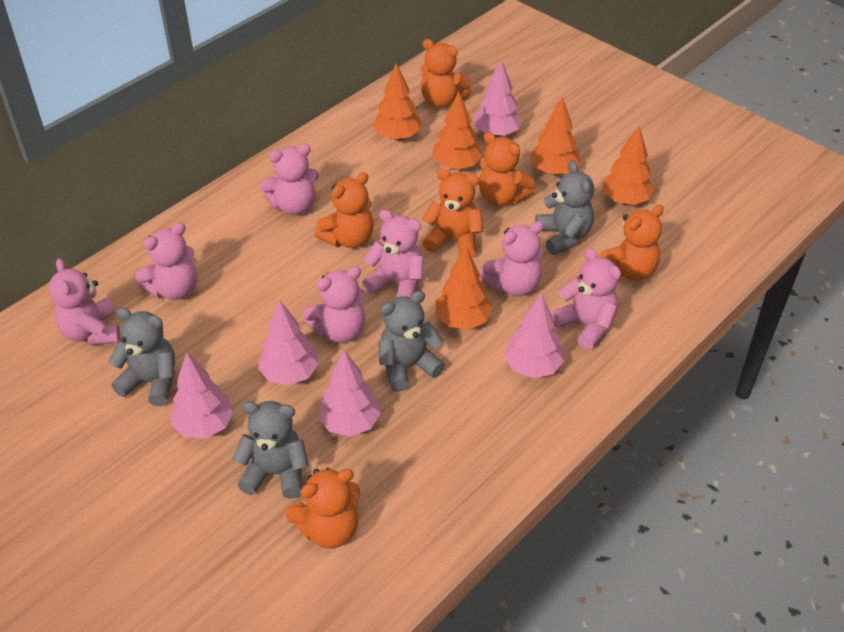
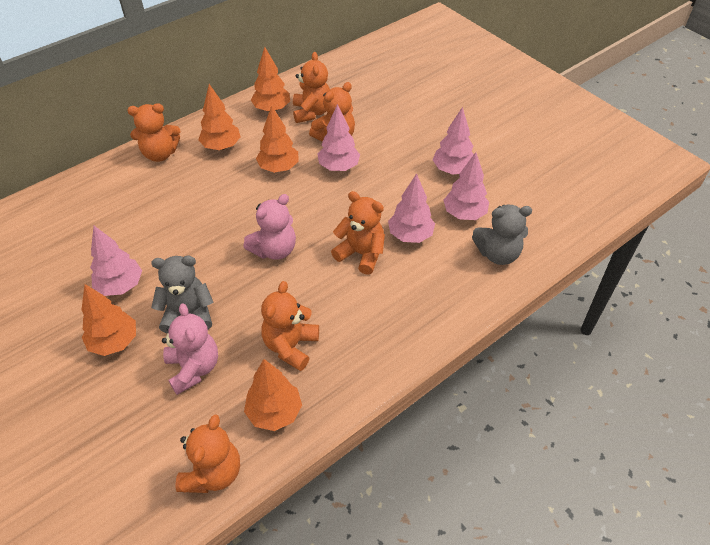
grey teddy bear: 4 -> 2
pink teddy bear: 7 -> 2

